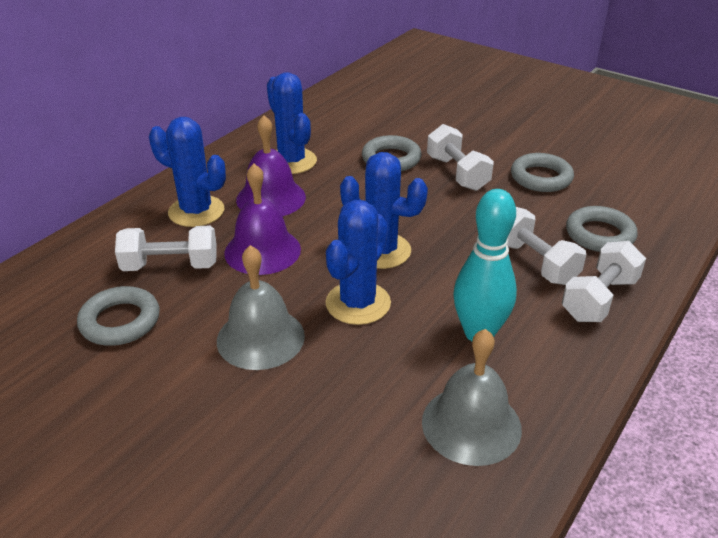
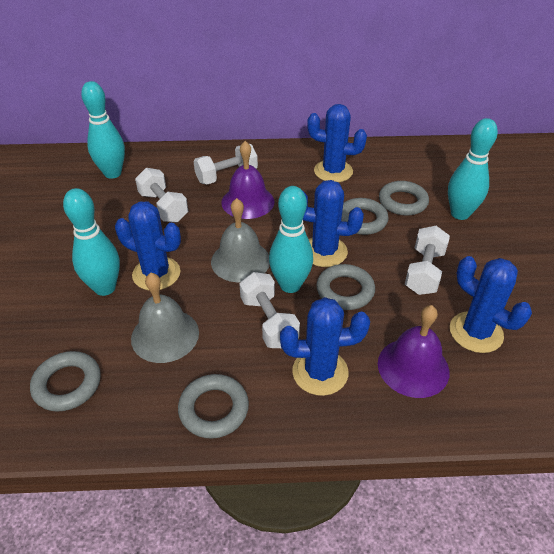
blue cactus: 4 -> 5
grey ring: 4 -> 5
turquoise bowling pin: 1 -> 4

